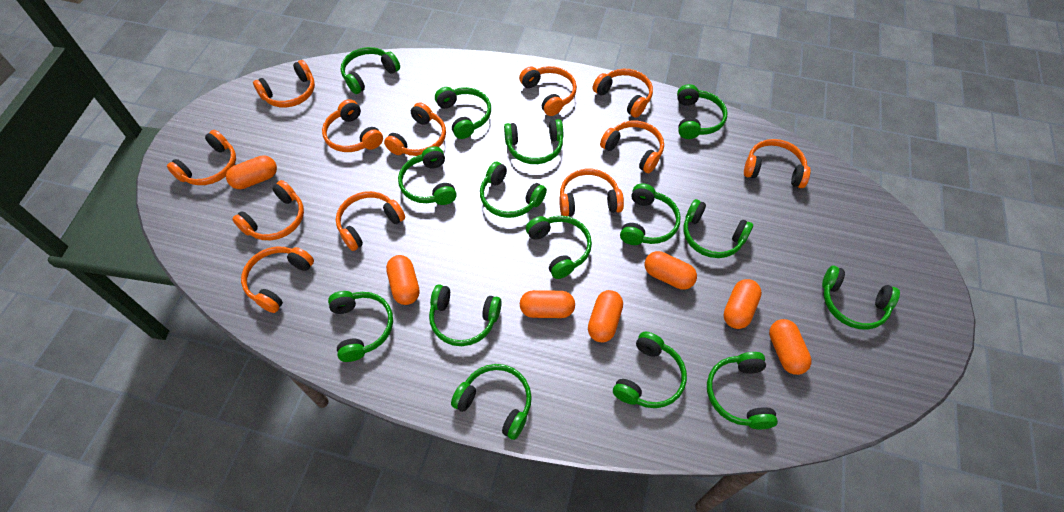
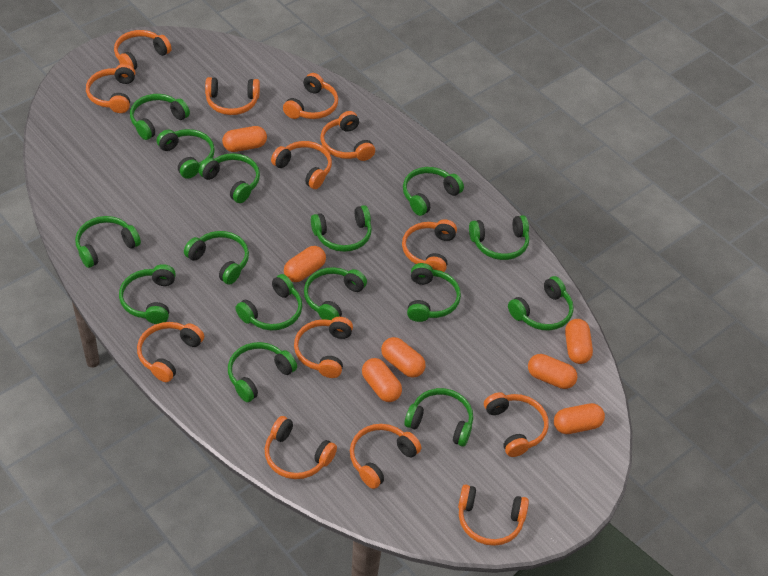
orange headphones: 12 -> 13

